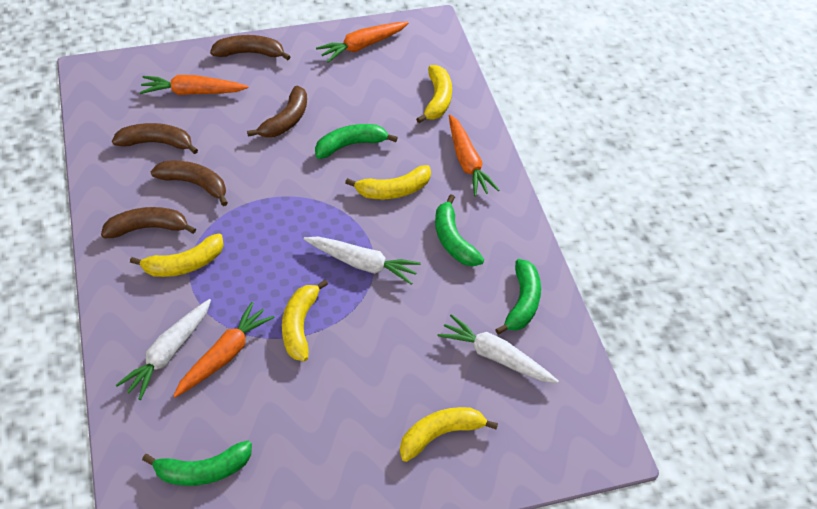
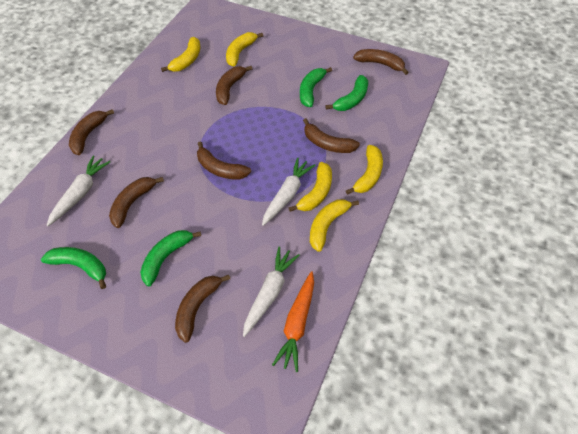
brown banana: 5 -> 7
orange carrot: 4 -> 1

